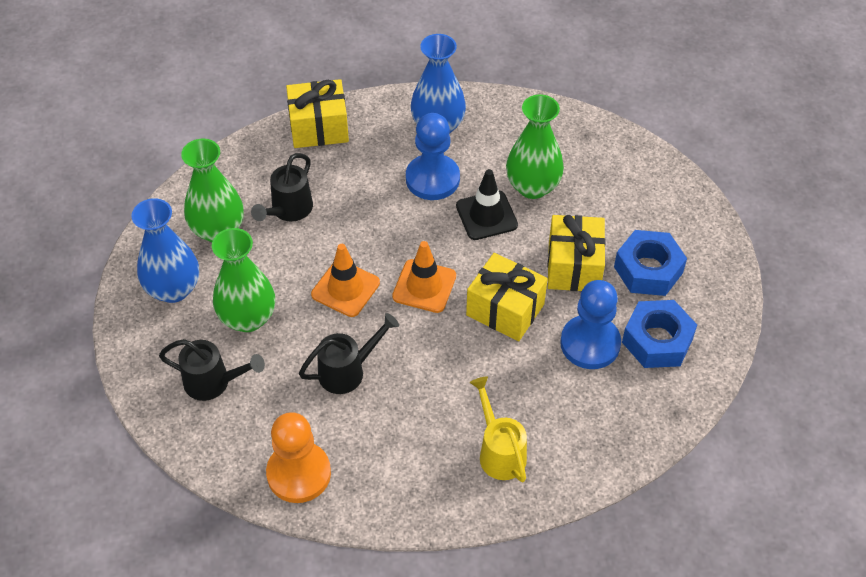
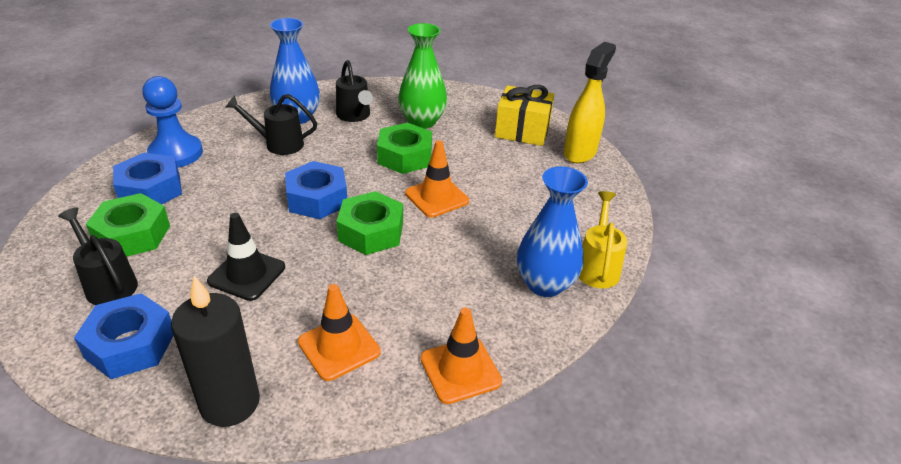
black candle: 0 -> 1
blue nut: 2 -> 3
blue pawn: 2 -> 1
green nut: 0 -> 3
green vase: 3 -> 1
orange pawn: 1 -> 0
orange traffic cone: 2 -> 3
yellow gift: 3 -> 1
yellow spray bottle: 0 -> 1

